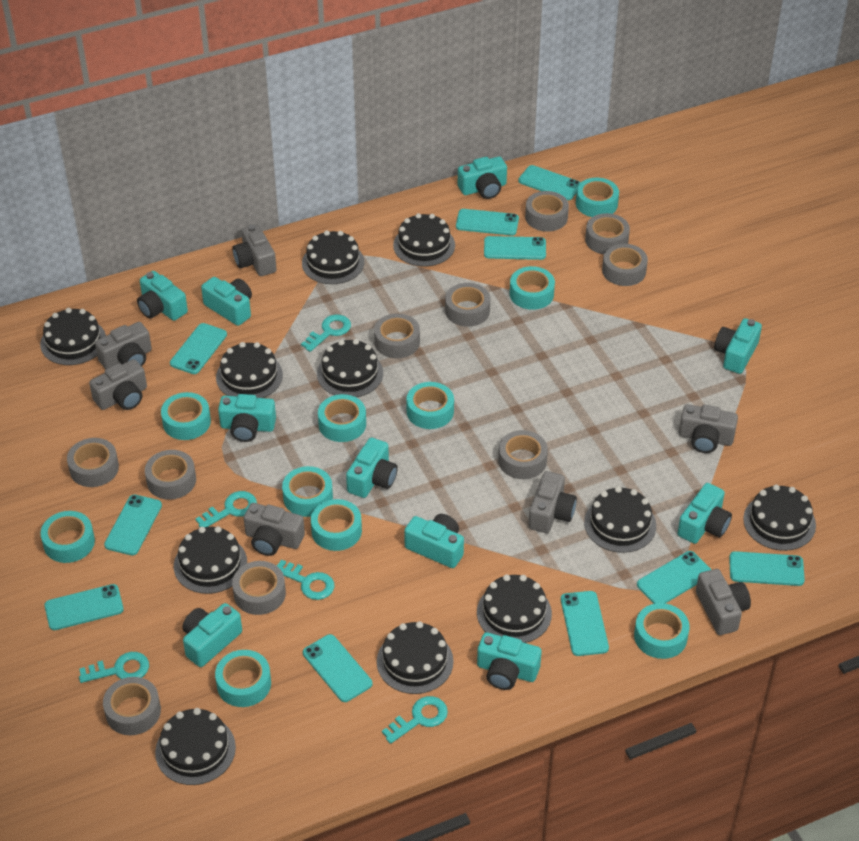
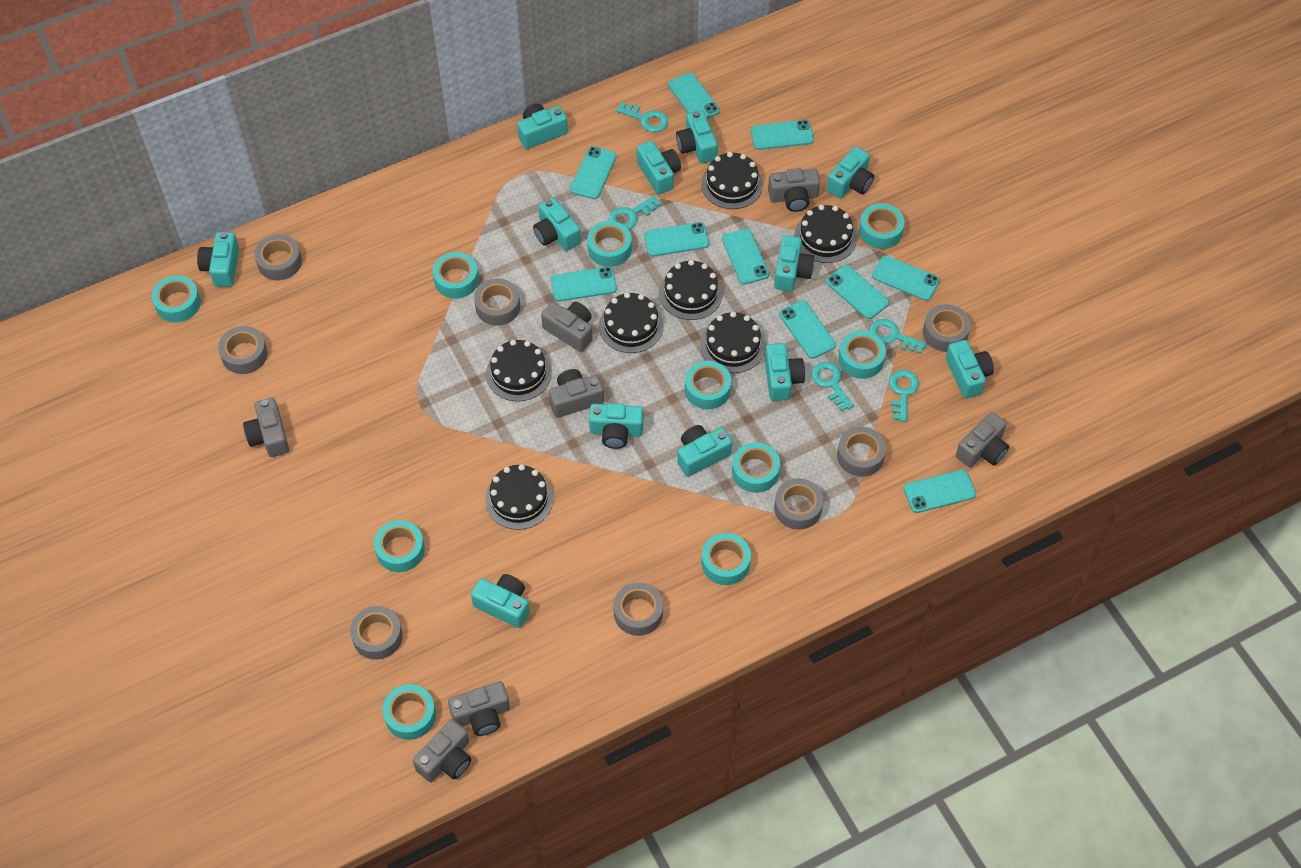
black cake: 11 -> 7
grey tape: 10 -> 8
turquoise camera: 10 -> 12

